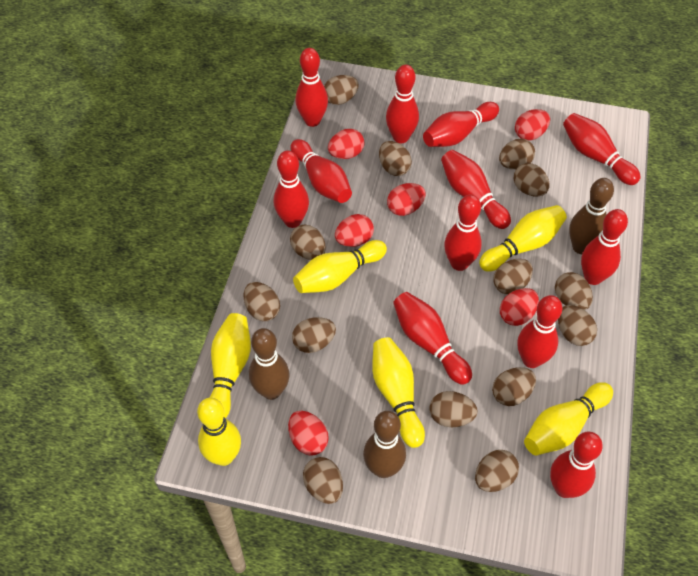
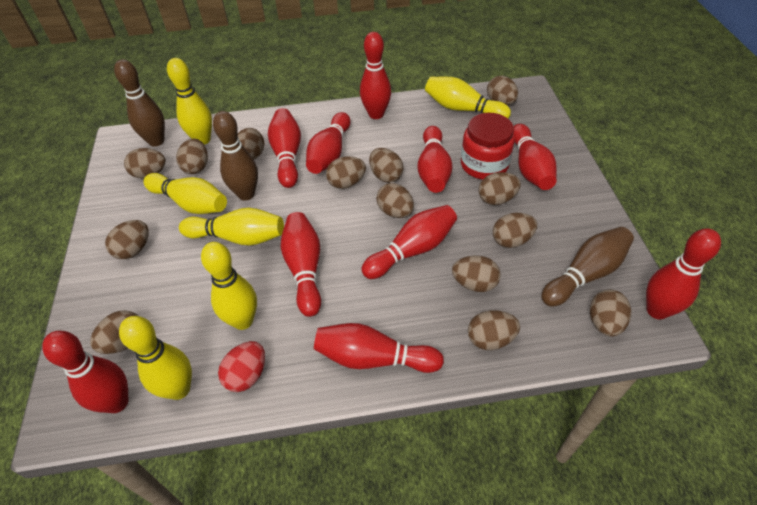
red bowling pin: 12 -> 10
red egg: 6 -> 1
red jar: 0 -> 1

